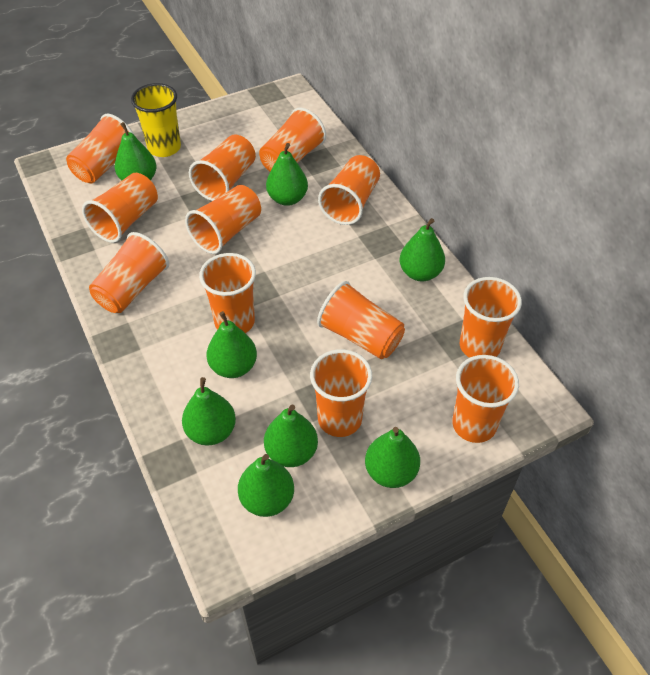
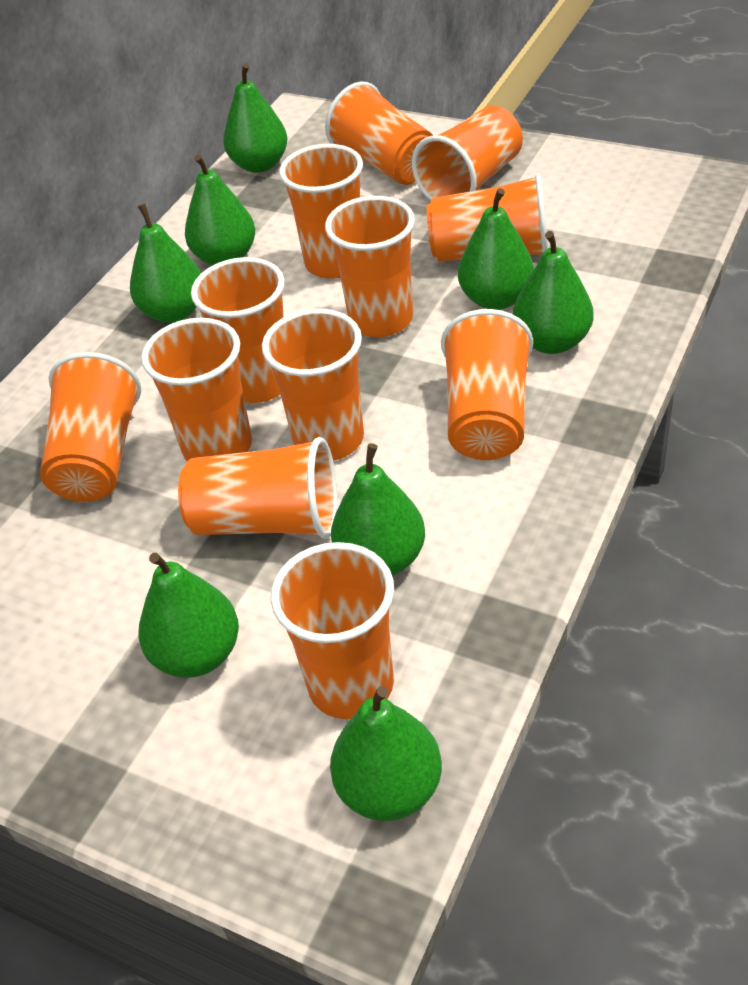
yellow cup: 1 -> 0

